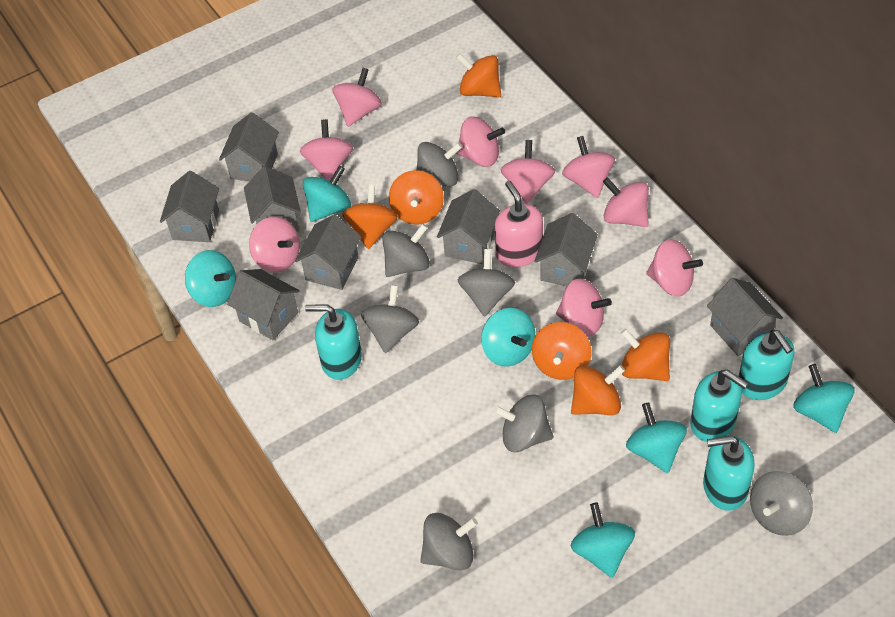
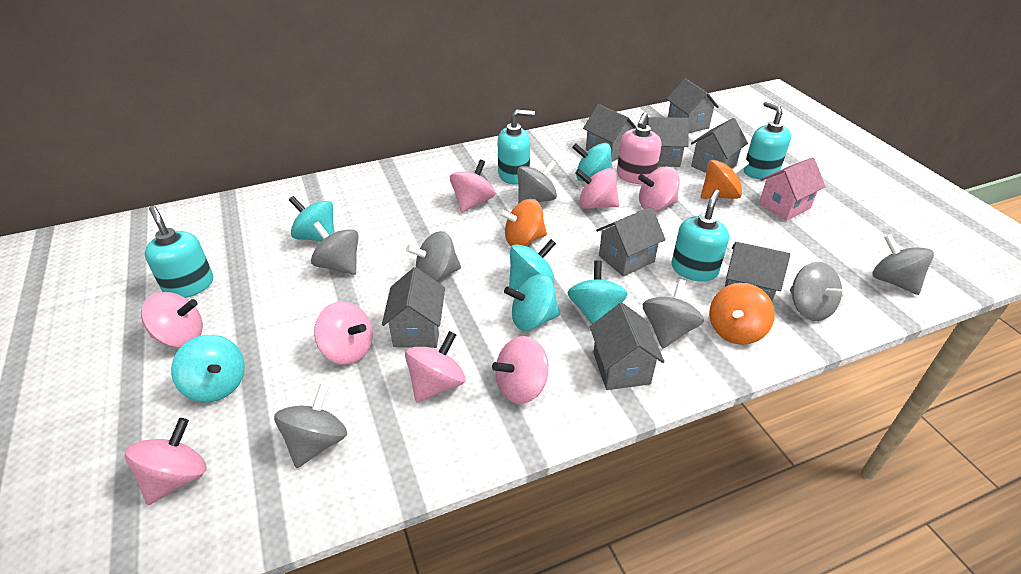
orange spinning top: 6 -> 3
pink house: 0 -> 1
pink spinning top: 9 -> 8

